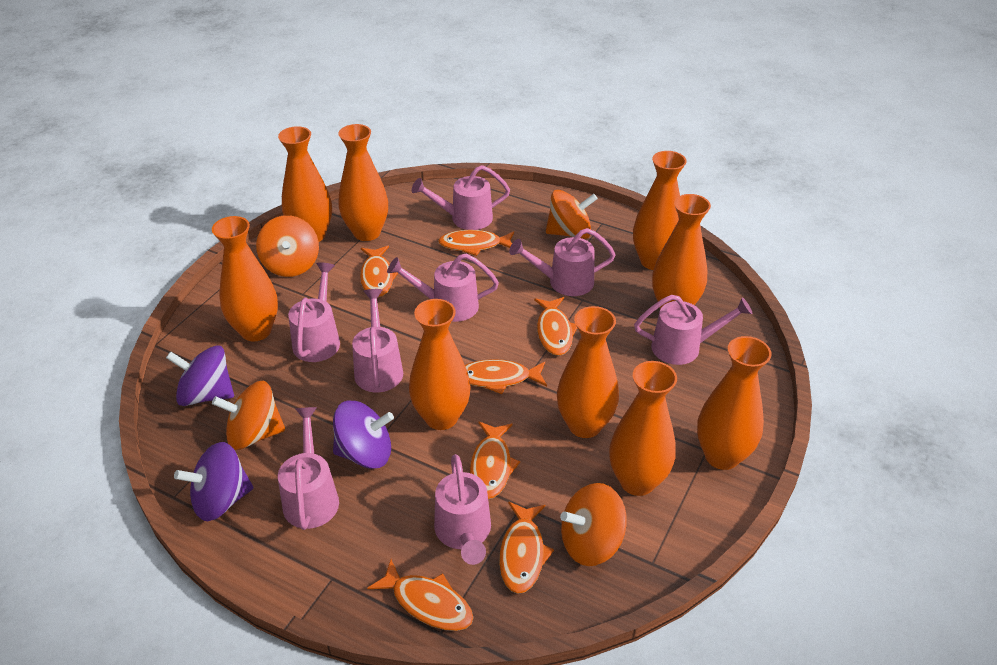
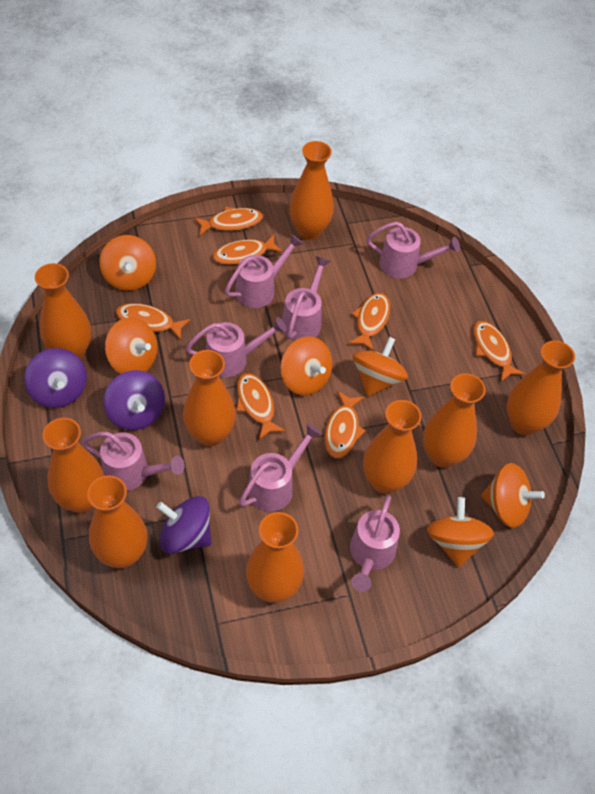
orange spinning top: 4 -> 6
pink watering can: 8 -> 7

